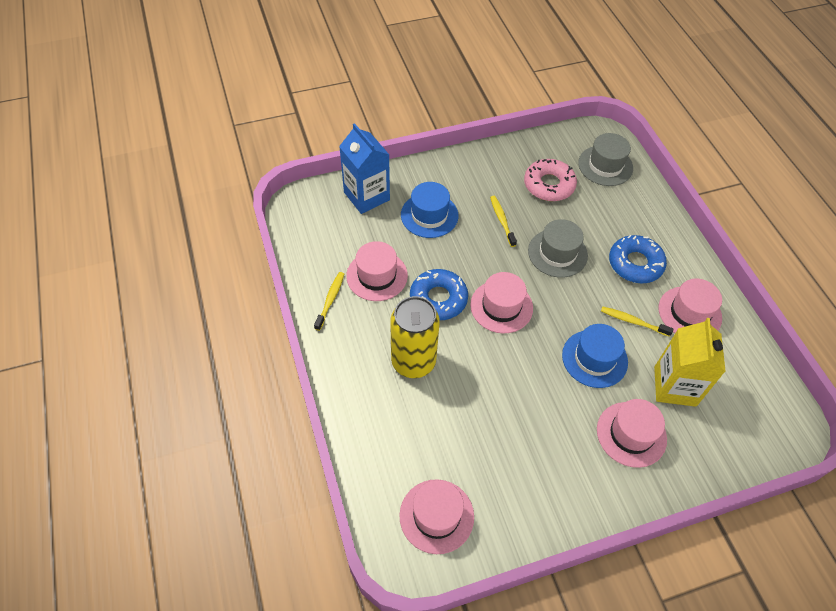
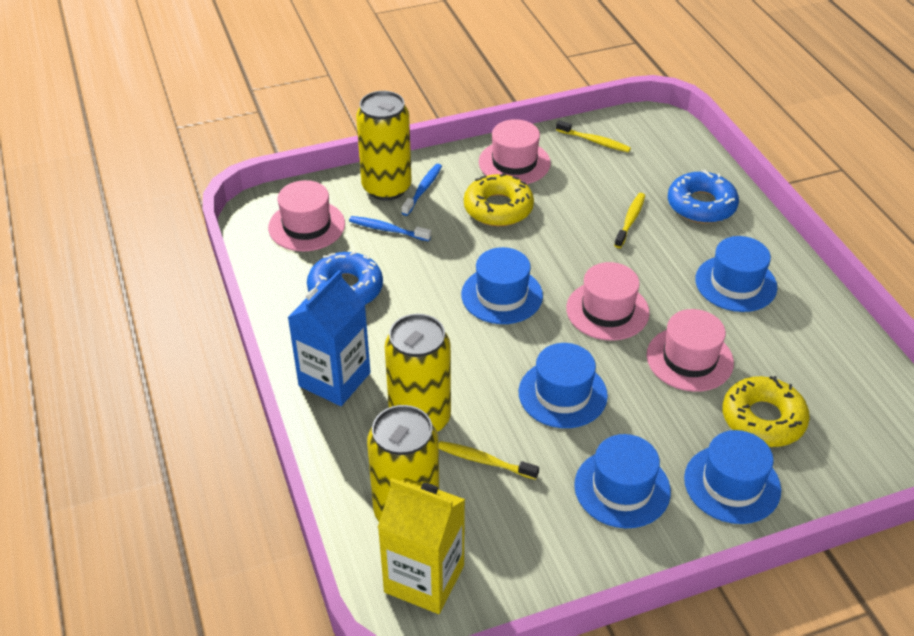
blue hat: 2 -> 5
blue toothbrush: 0 -> 2
grey hat: 2 -> 0
pink donut: 1 -> 0
pink hat: 5 -> 4
yellow can: 1 -> 3
yellow donut: 0 -> 2

